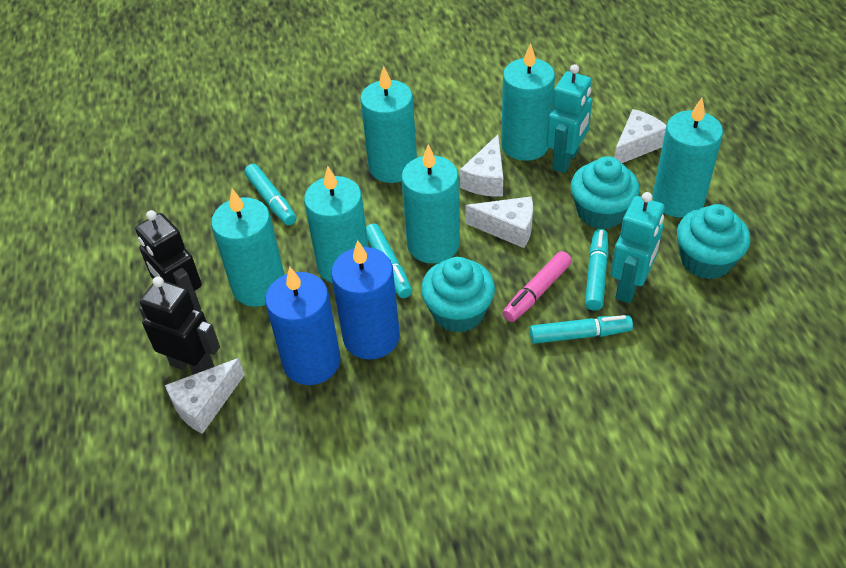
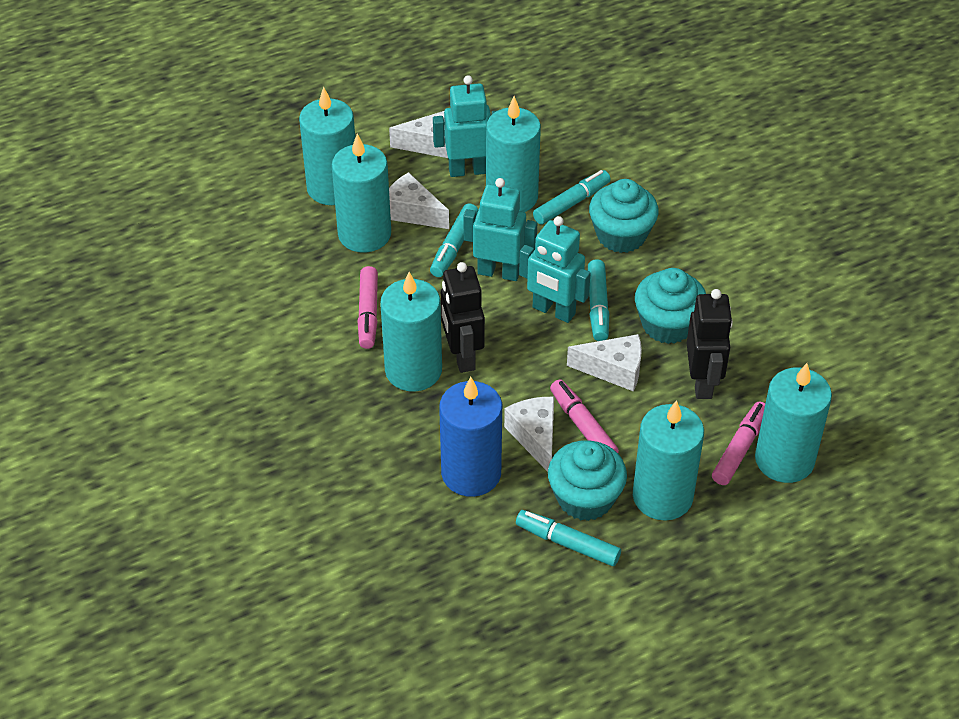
blue candle: 2 -> 1
pink marker: 1 -> 3
turquoise robot: 2 -> 3

